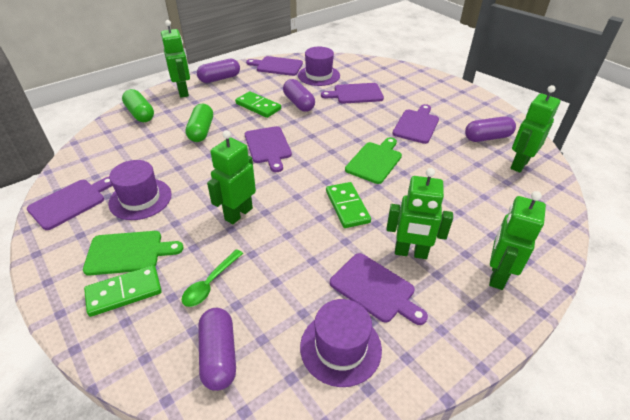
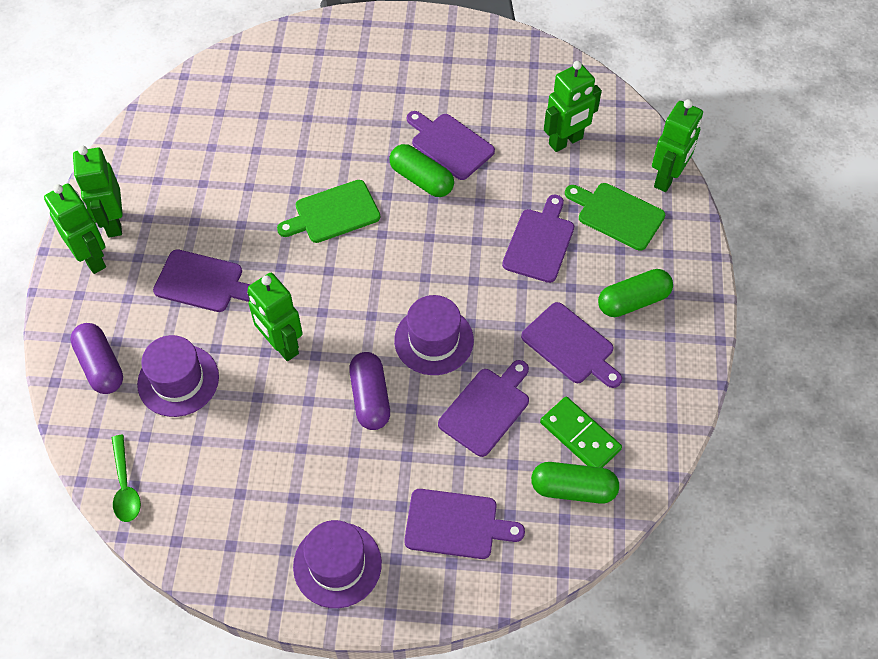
green capsule: 2 -> 3
green domino: 3 -> 1
purple capsule: 4 -> 2

